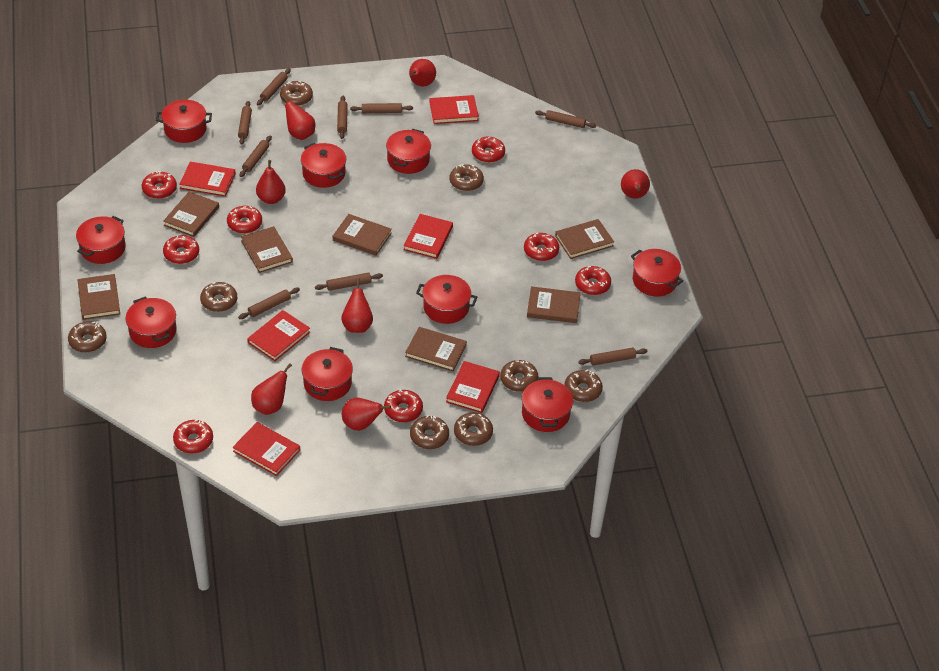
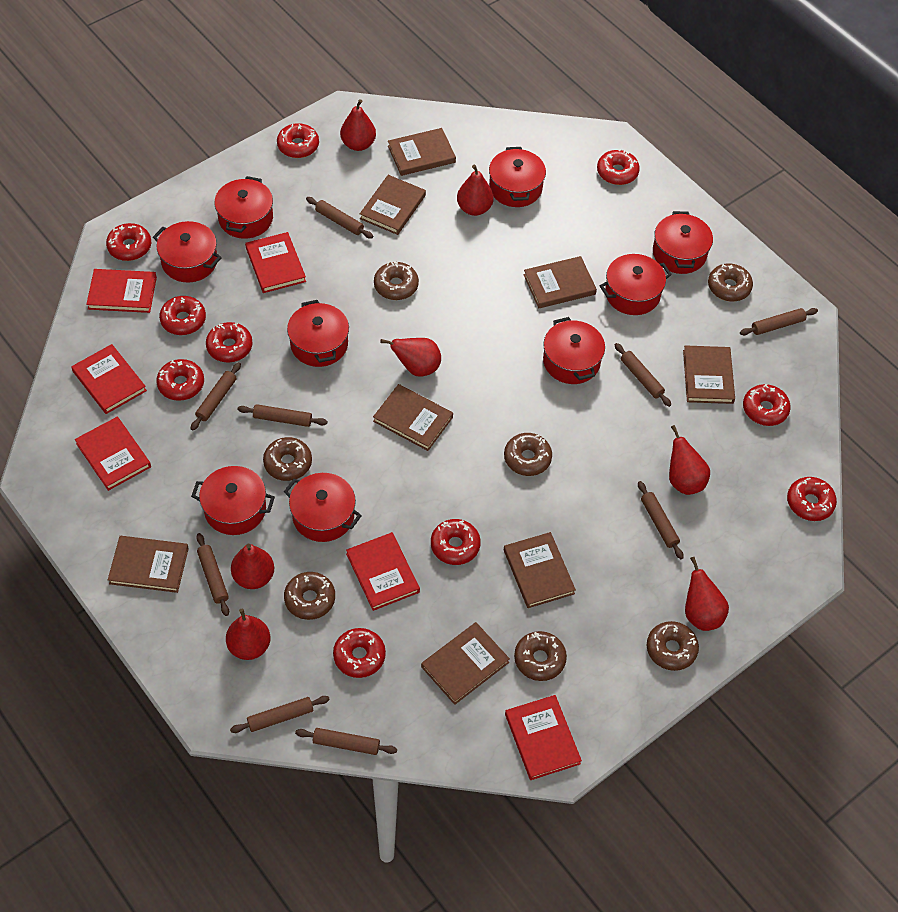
brown book: 7 -> 8
brown donut: 8 -> 7
red donut: 8 -> 10

